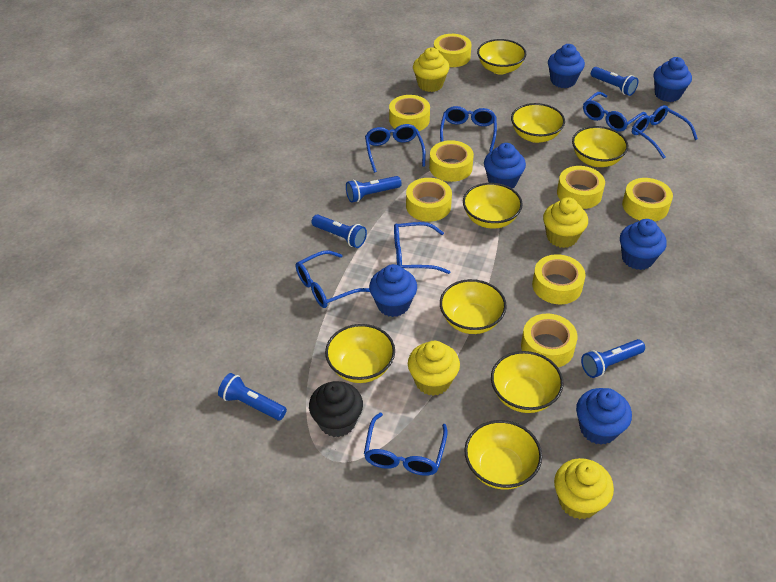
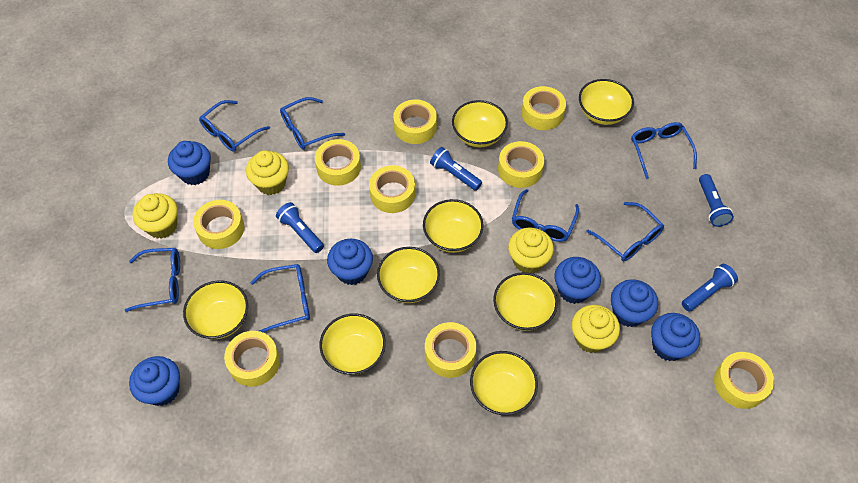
black cupcake: 1 -> 0
blue flashlight: 5 -> 4
yellow tape: 8 -> 9

